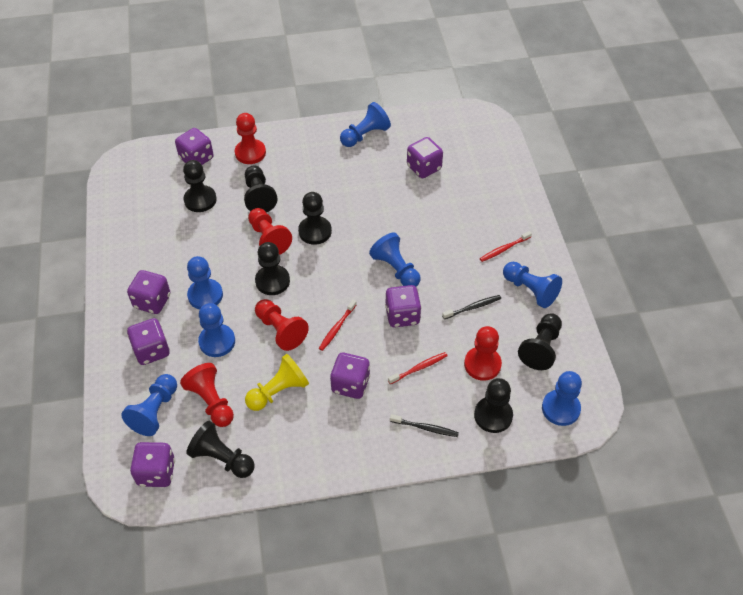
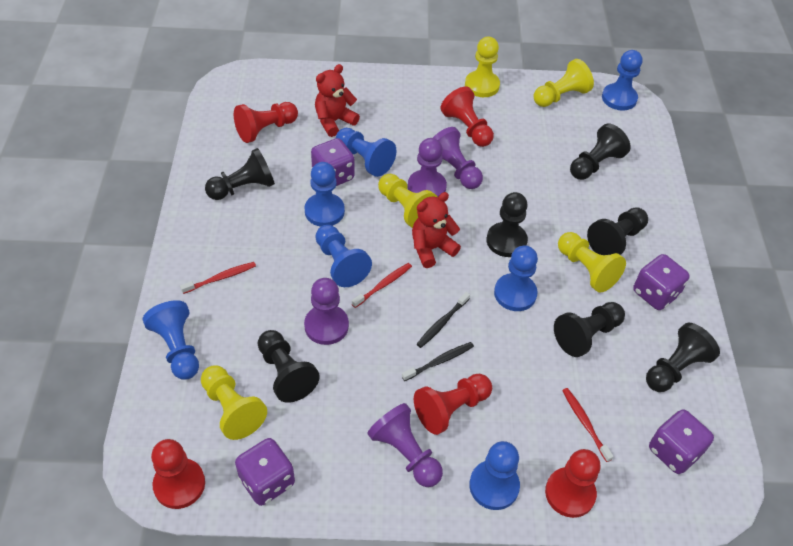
purple dice: 7 -> 4
purple pawn: 0 -> 4
red teddy bear: 0 -> 2
yellow pawn: 1 -> 5

